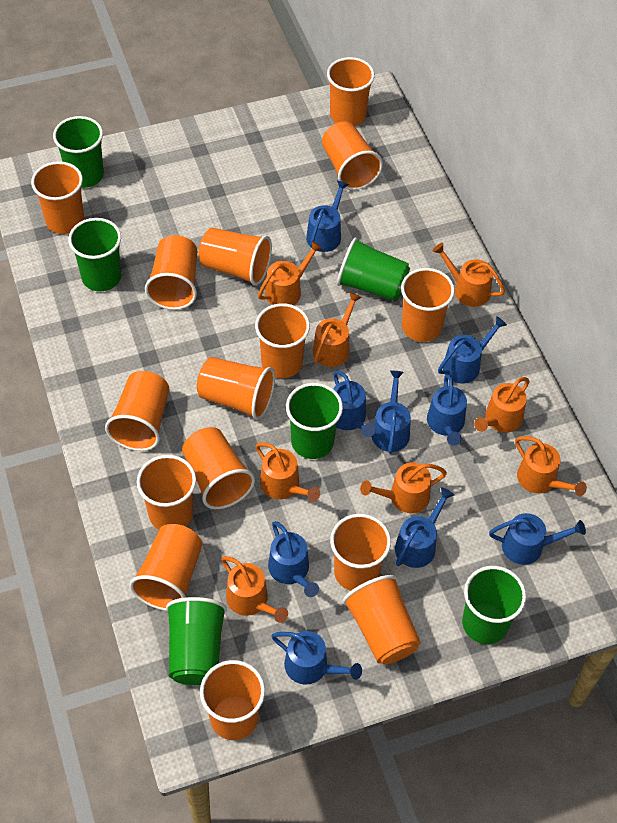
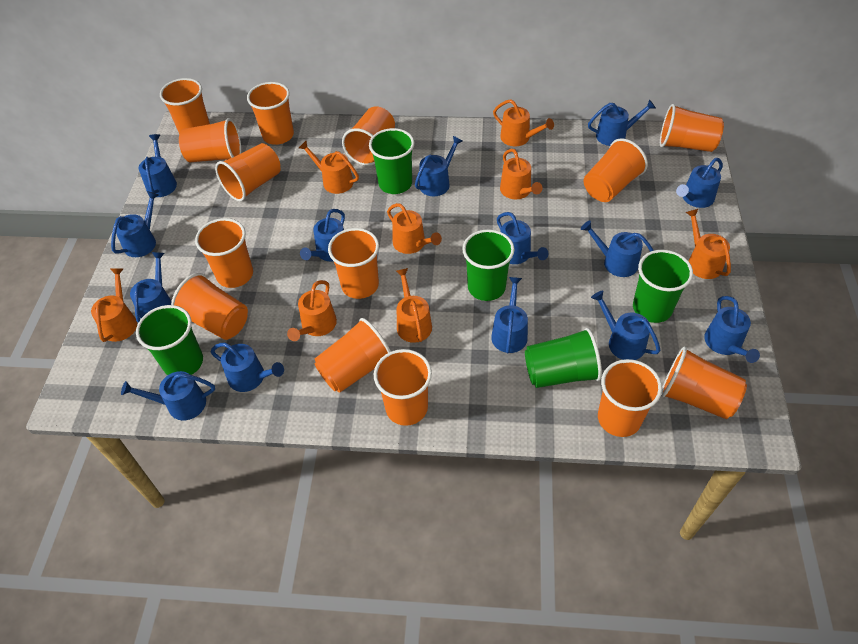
blue watering can: 9 -> 14
green cup: 6 -> 5
orange cup: 15 -> 14

